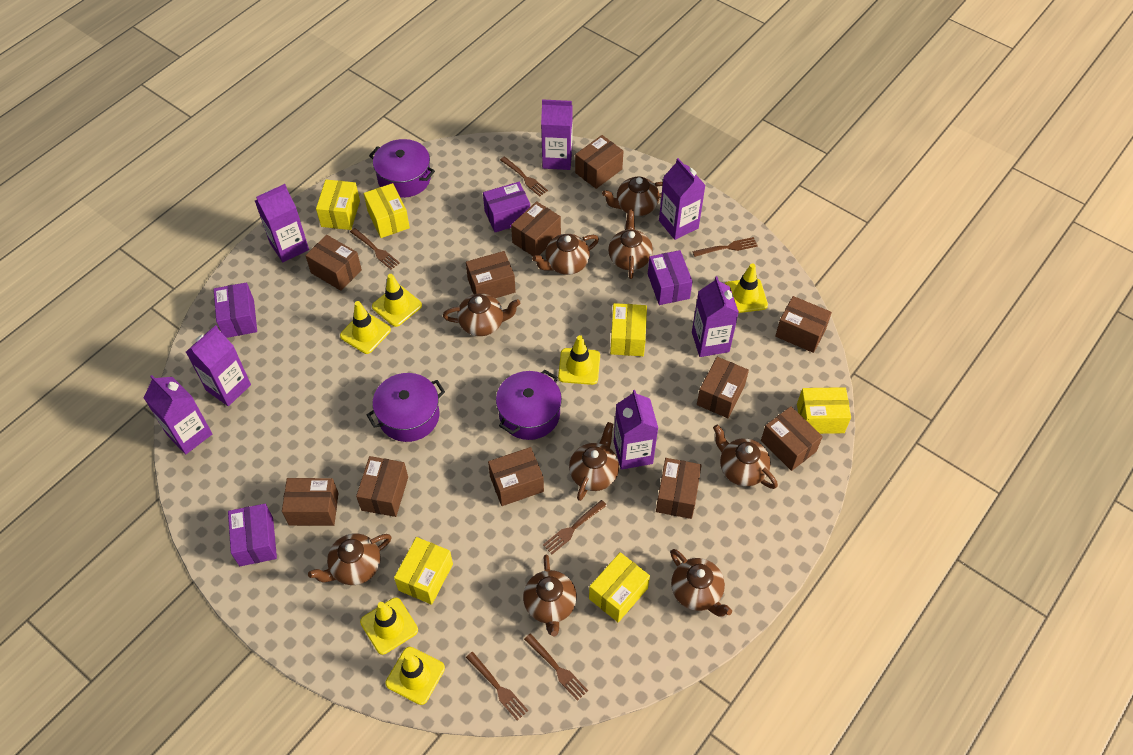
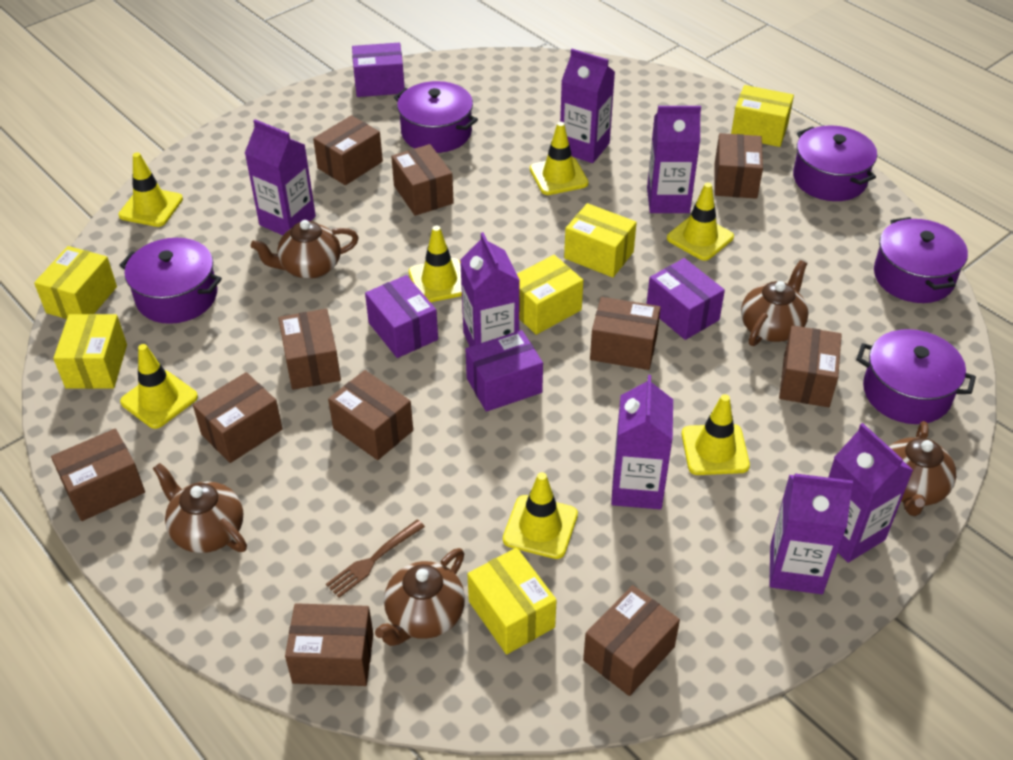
brown fork: 6 -> 1
brown teapot: 9 -> 5
purple pot: 3 -> 5
yellow traffic cone: 6 -> 7

